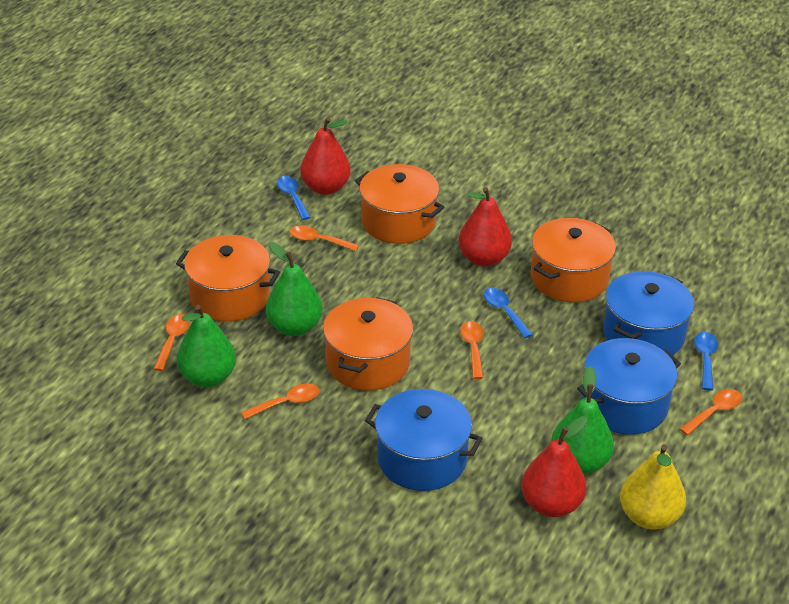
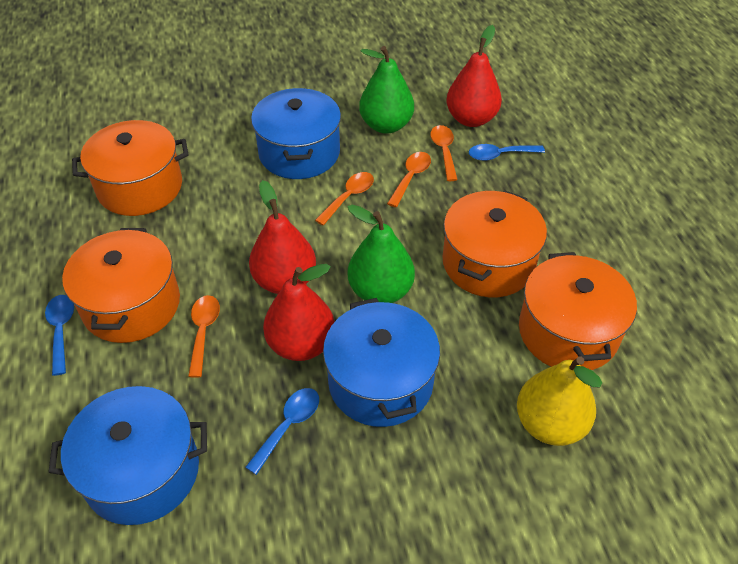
green pear: 3 -> 2
orange spoon: 5 -> 4

